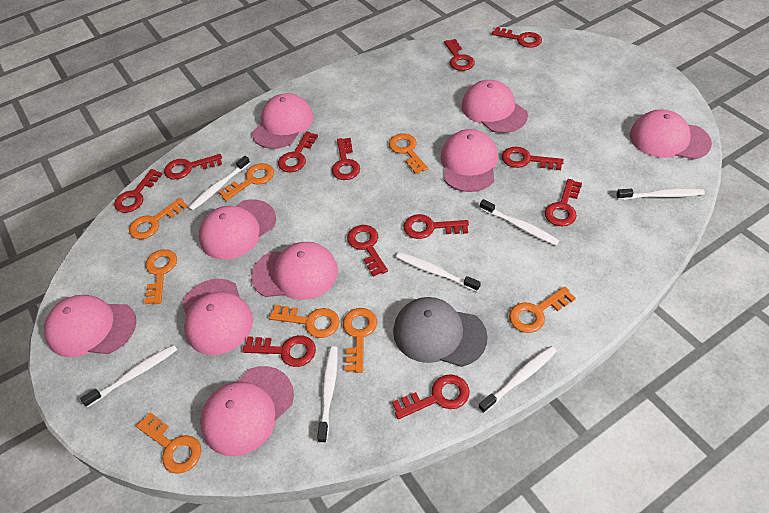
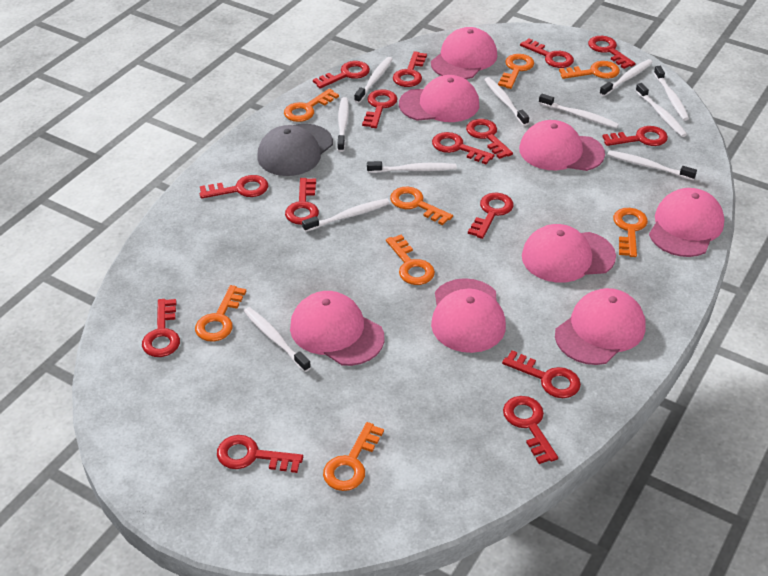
pink cap: 9 -> 8
red key: 12 -> 15
white toothbrush: 7 -> 11

